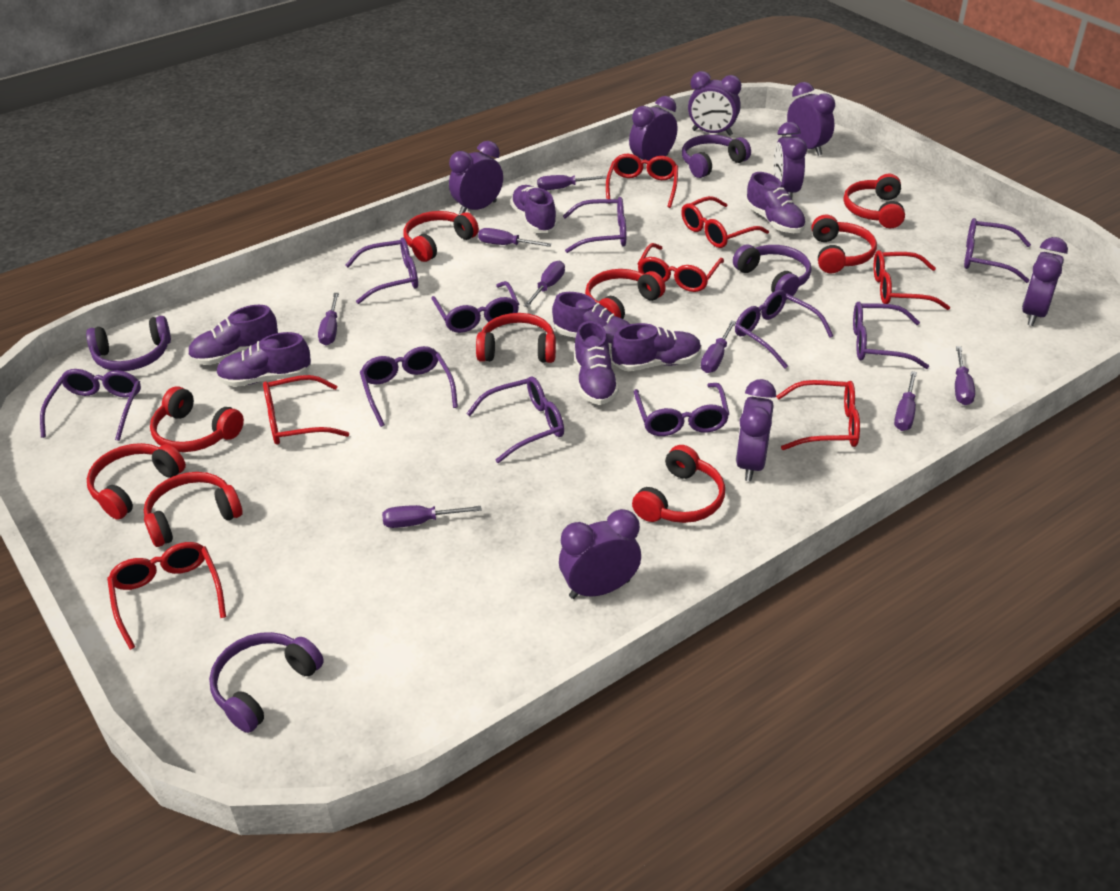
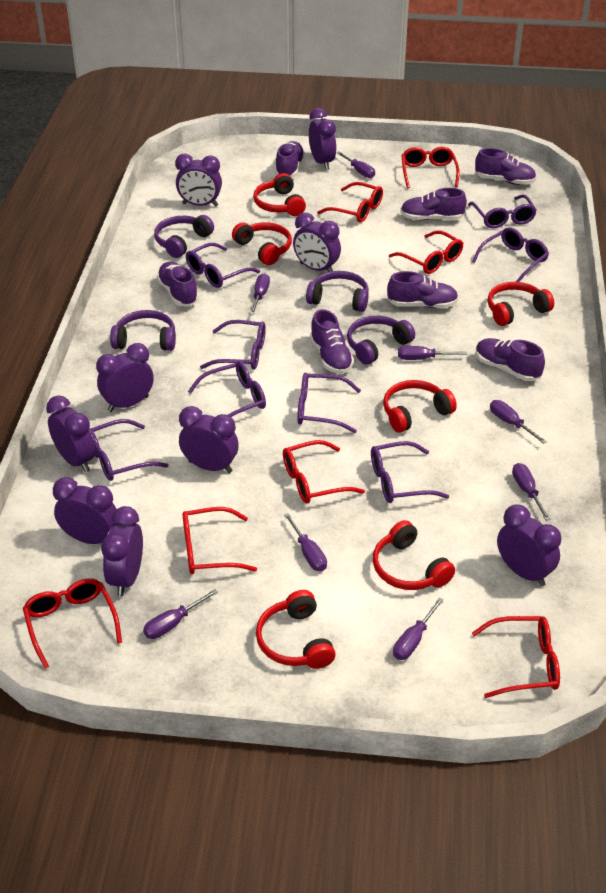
purple clock: 8 -> 9
purple glasses: 10 -> 8
red headphones: 9 -> 6

